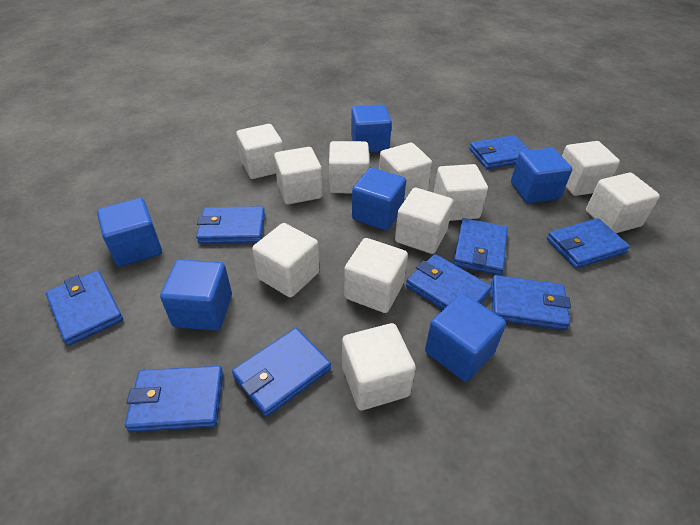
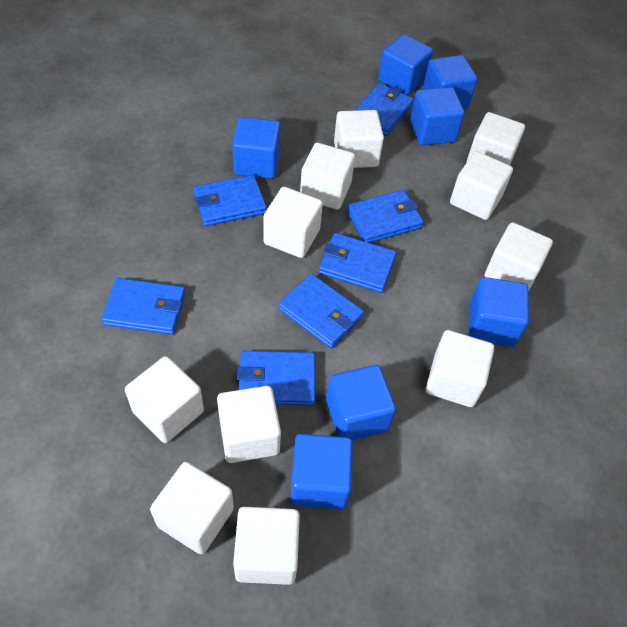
blue cube: 6 -> 7
blue wallet: 9 -> 7

